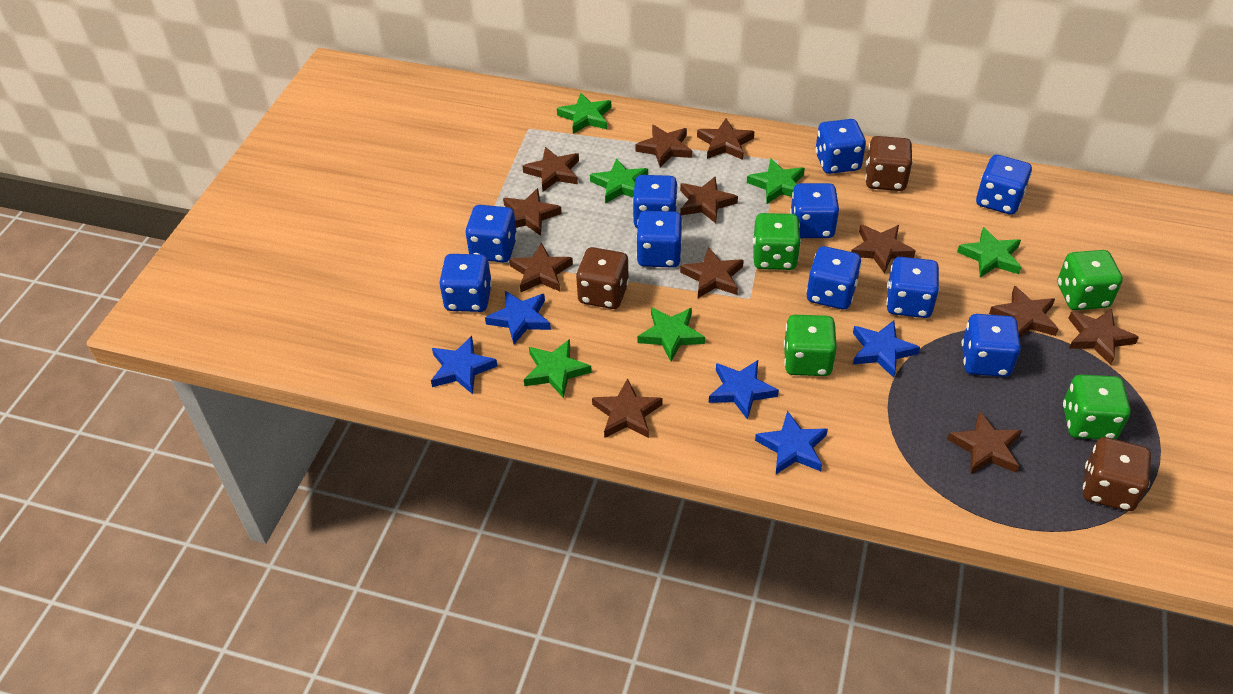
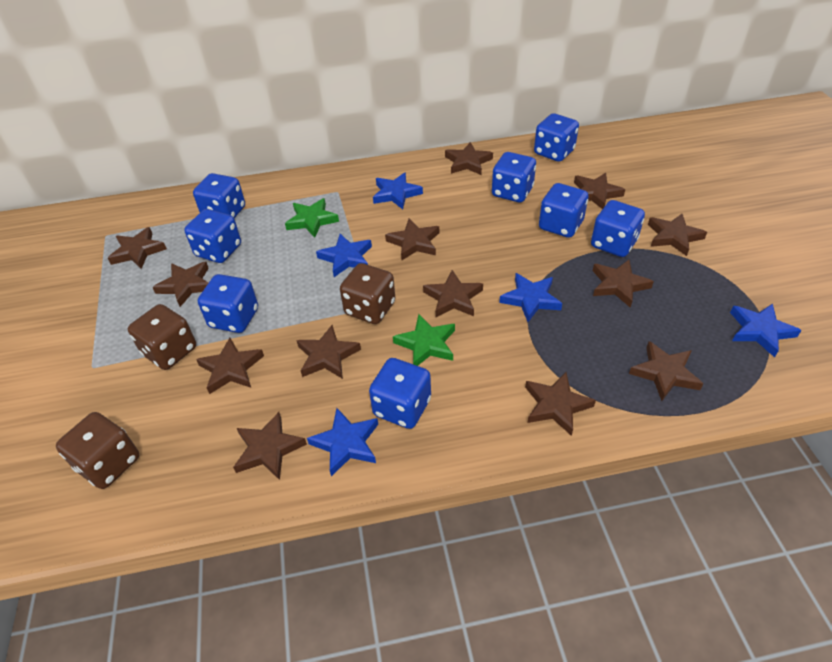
blue dice: 10 -> 8
brown star: 12 -> 13
green dice: 4 -> 0
green star: 6 -> 2

